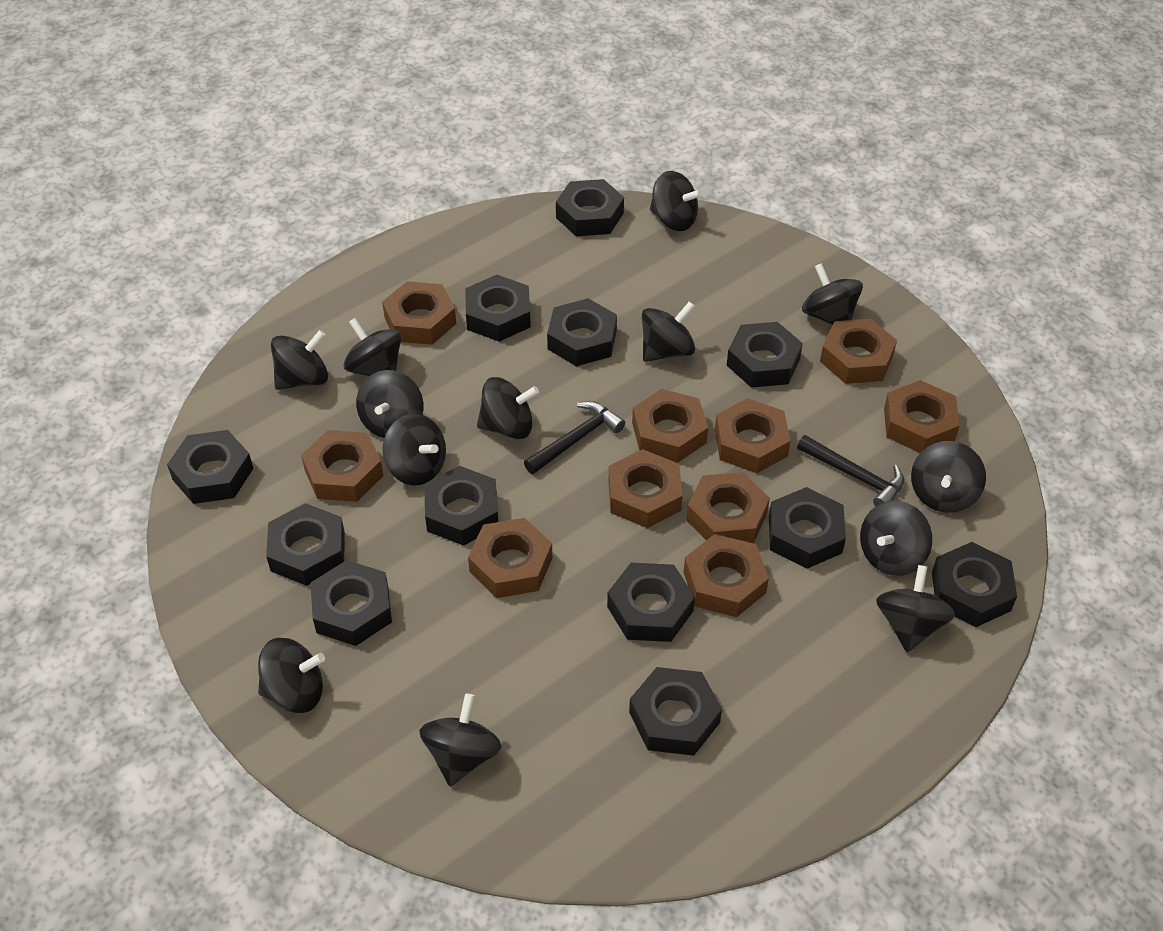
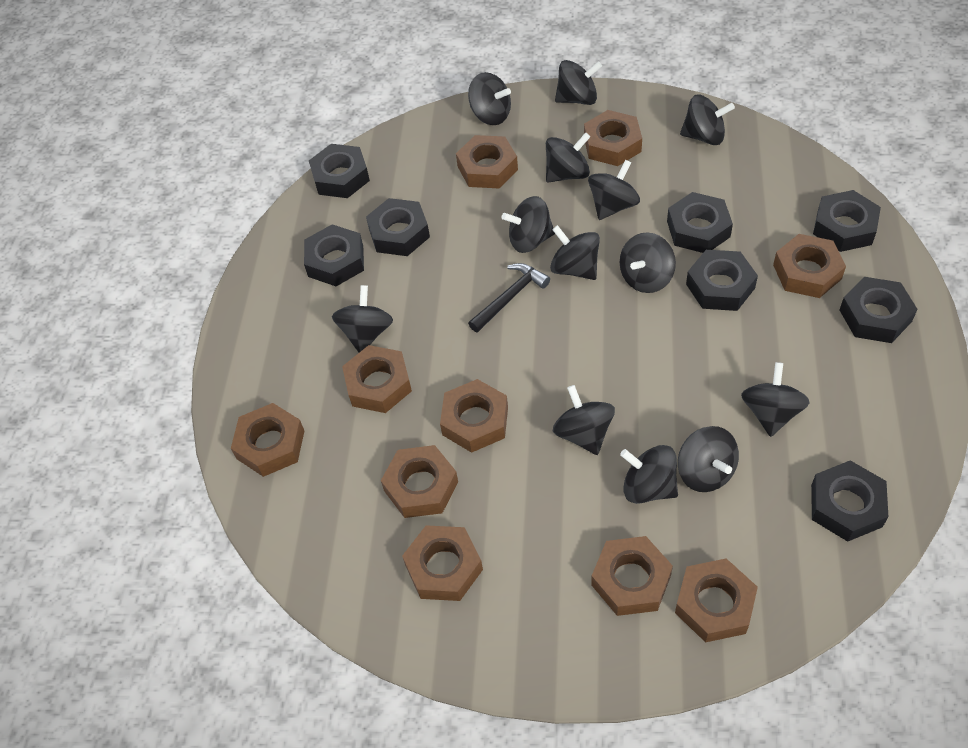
black hammer: 2 -> 1
black nut: 12 -> 8

